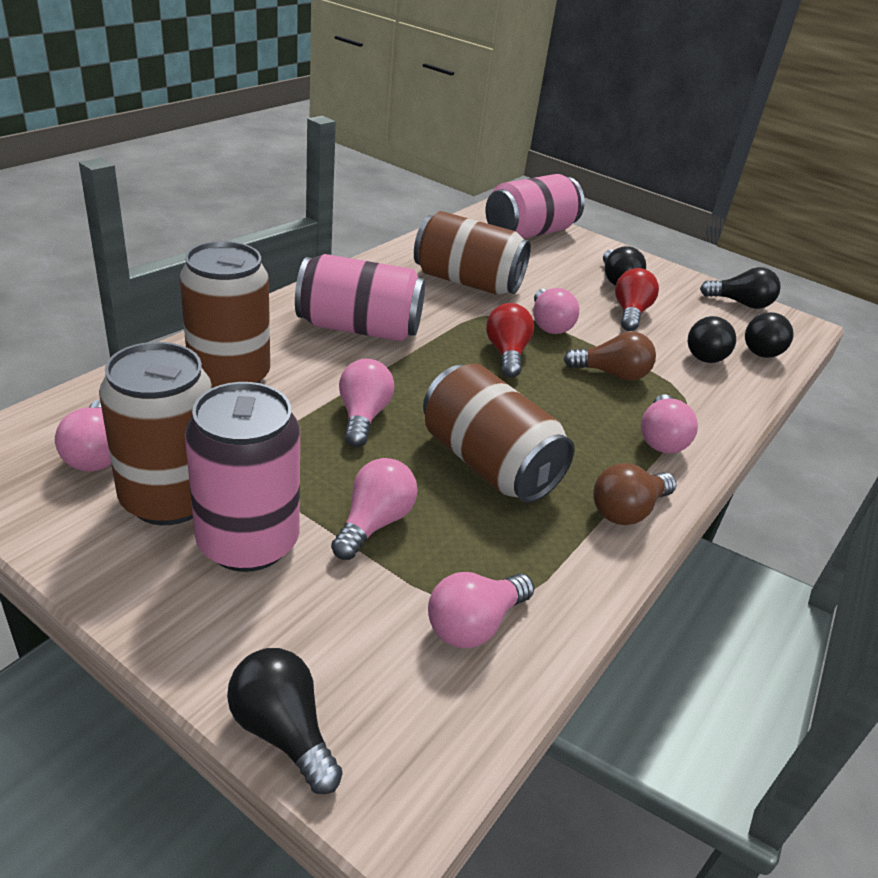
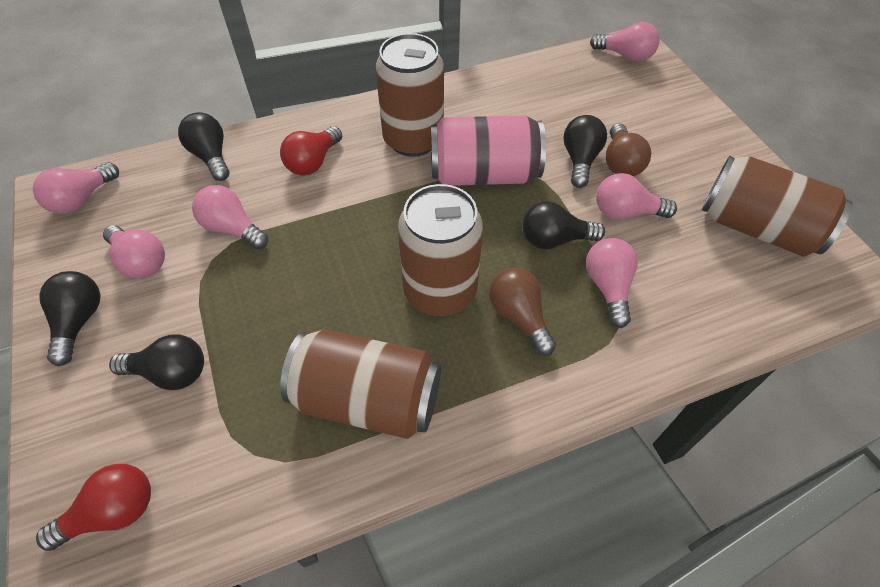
pink can: 3 -> 1

